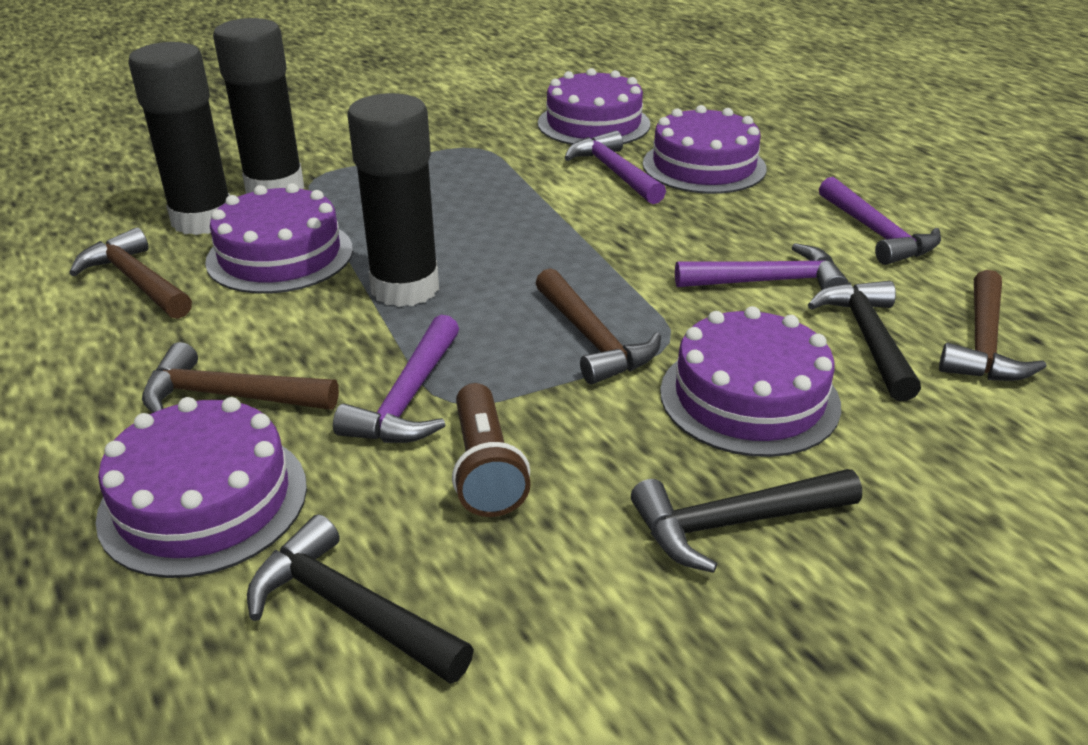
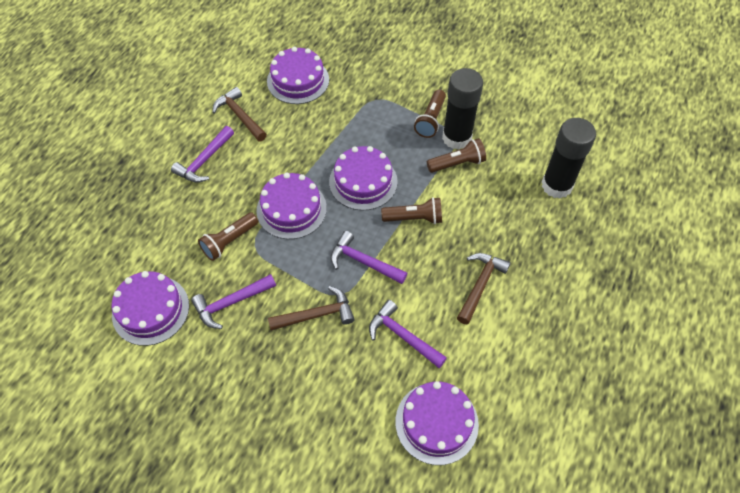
black glue stick: 3 -> 2
black hammer: 3 -> 0
brown flashlight: 1 -> 4
brown hammer: 4 -> 3

